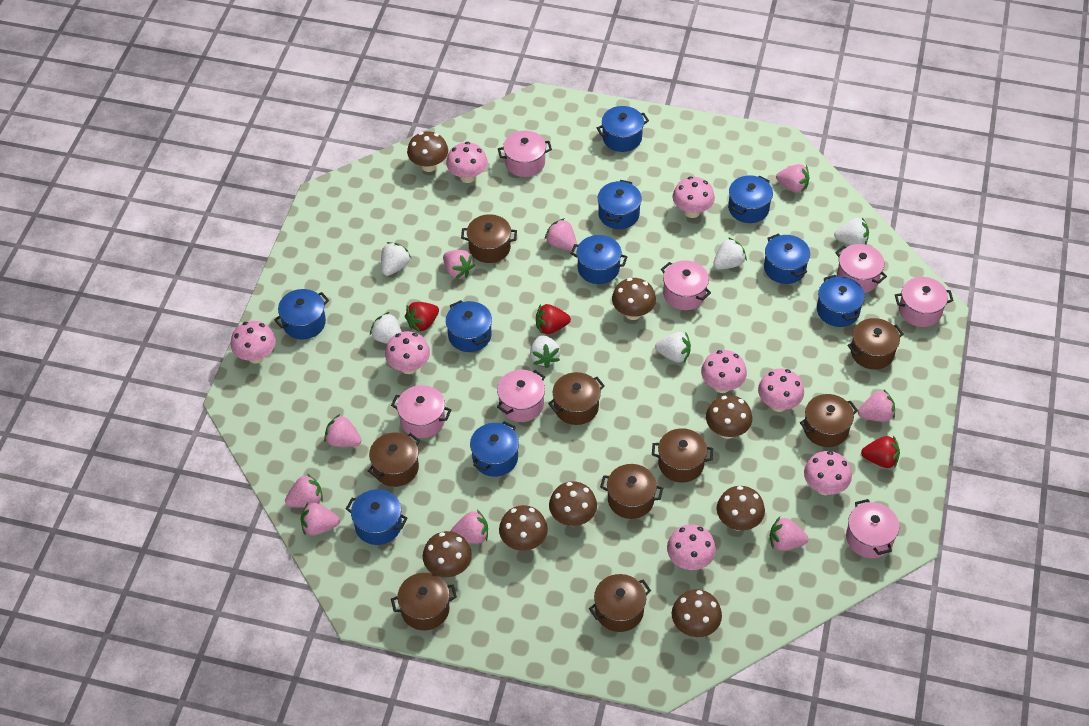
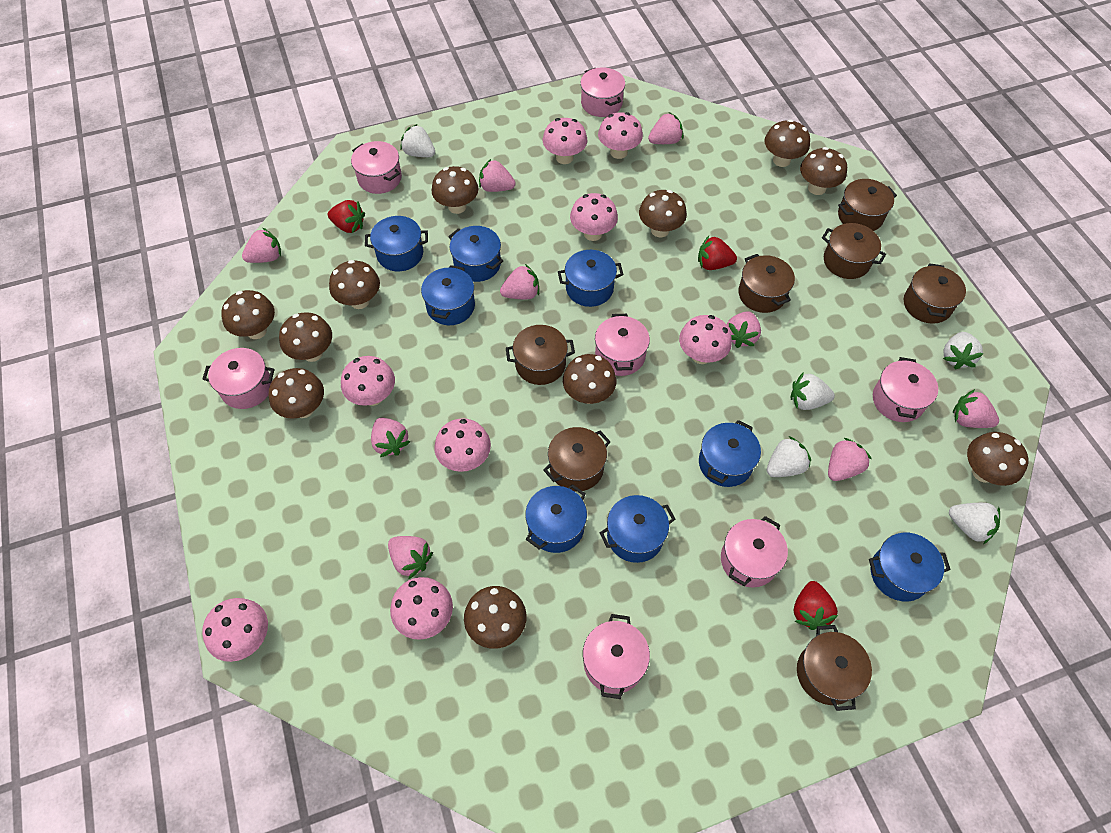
blue pot: 10 -> 8
brown mushroom: 8 -> 11
brown pot: 9 -> 7
white strawberry: 6 -> 5

